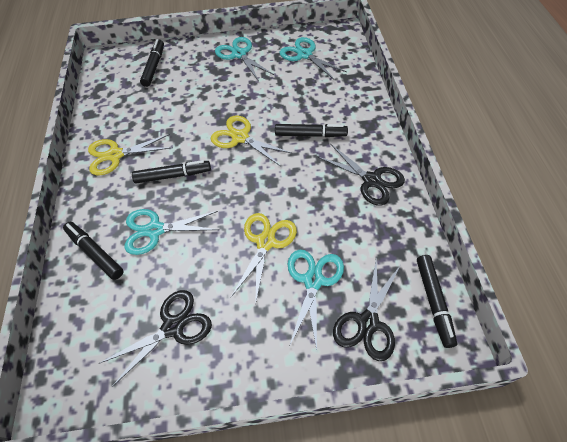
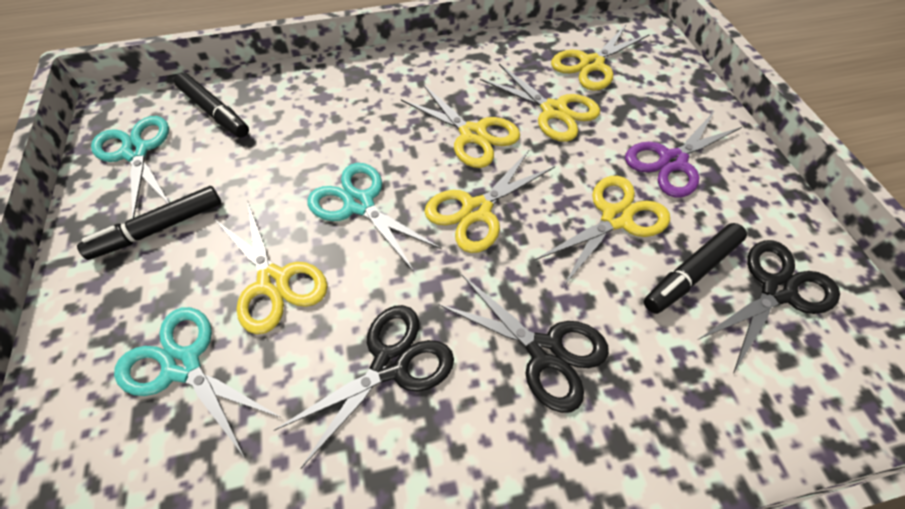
black marker: 5 -> 3
purple scissors: 0 -> 1
turquoise scissors: 4 -> 3
yellow scissors: 3 -> 6

